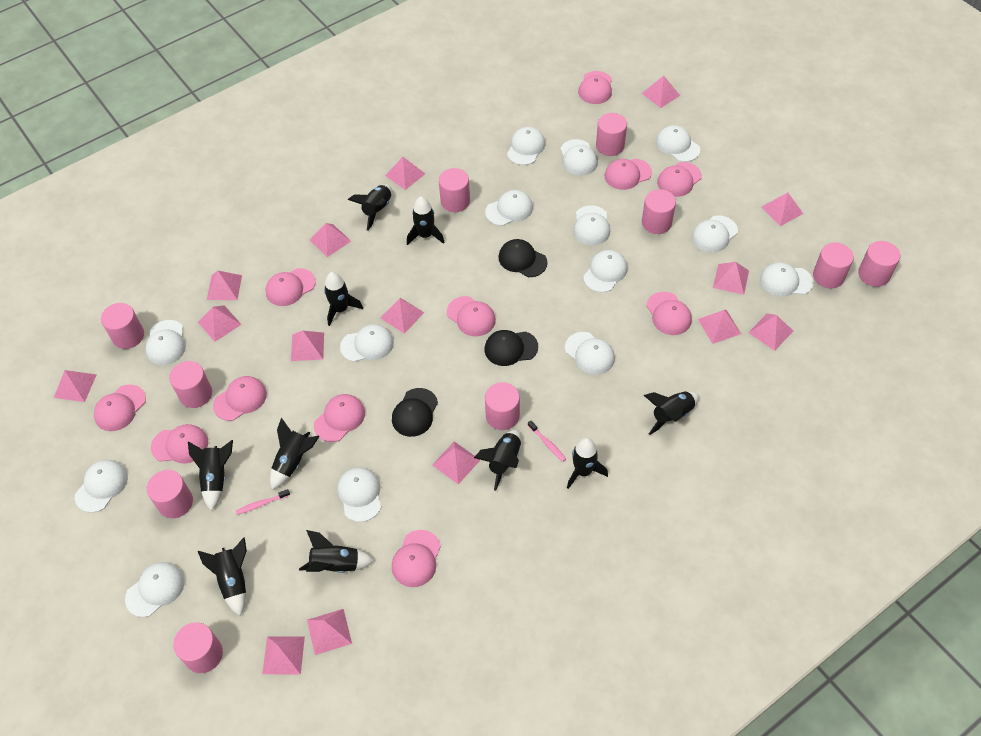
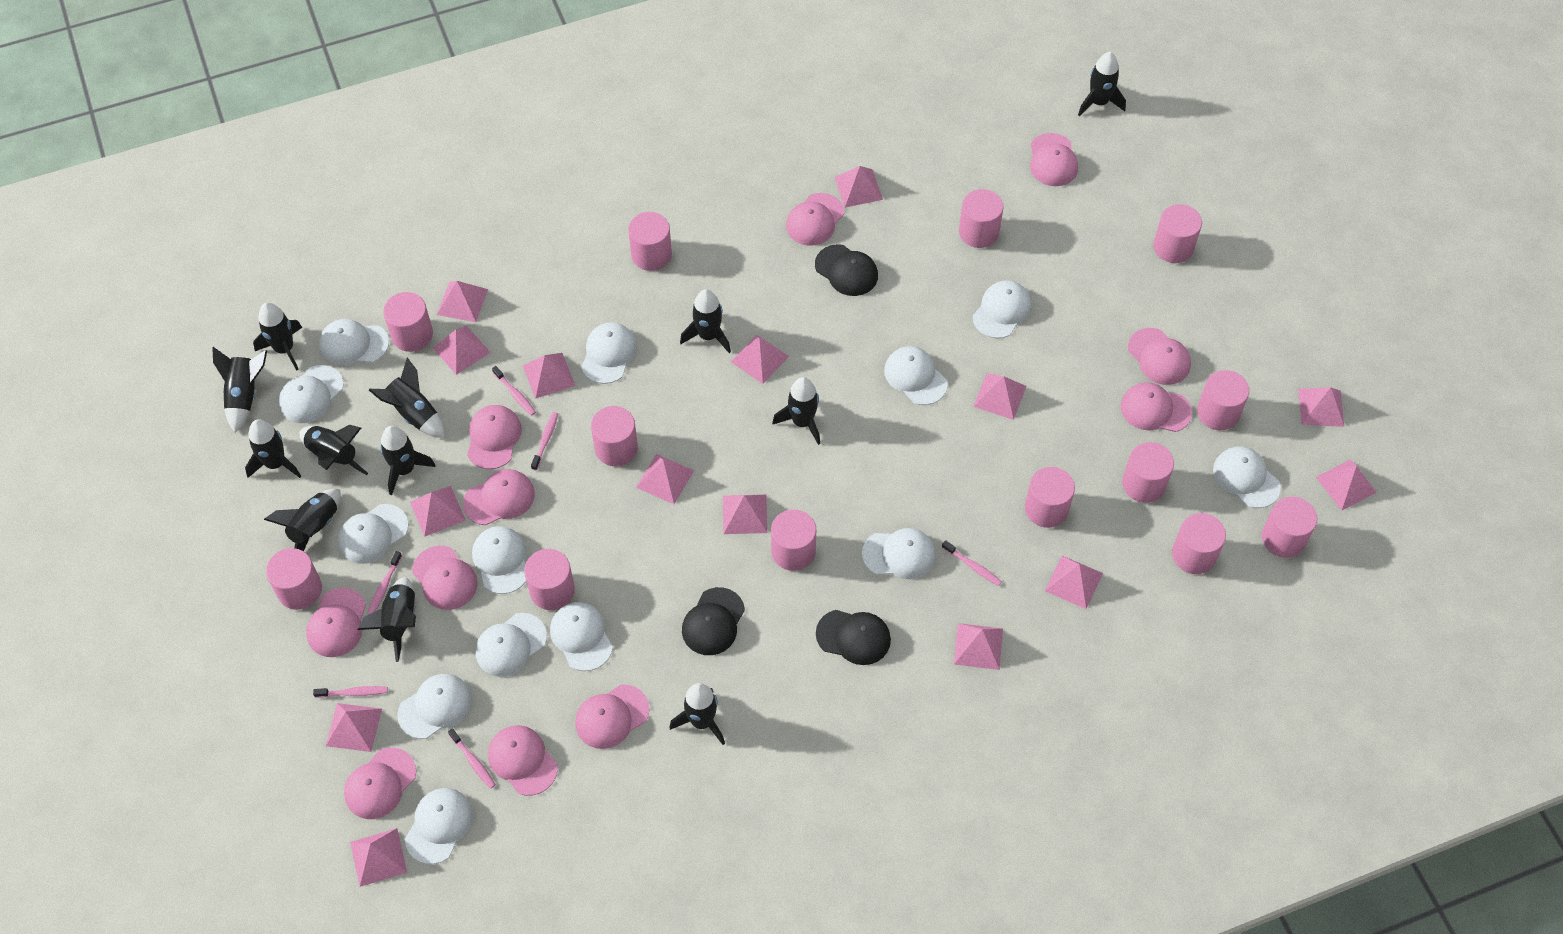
black rocket: 10 -> 12
pink cylinder: 10 -> 13
pink toothbrush: 2 -> 6
white cap: 14 -> 13

